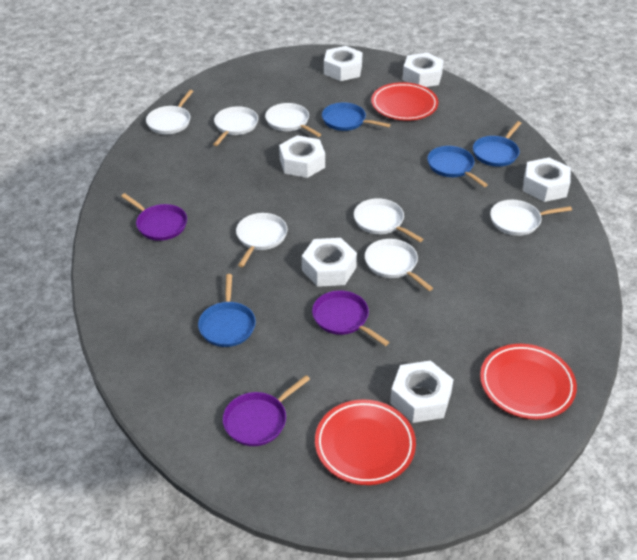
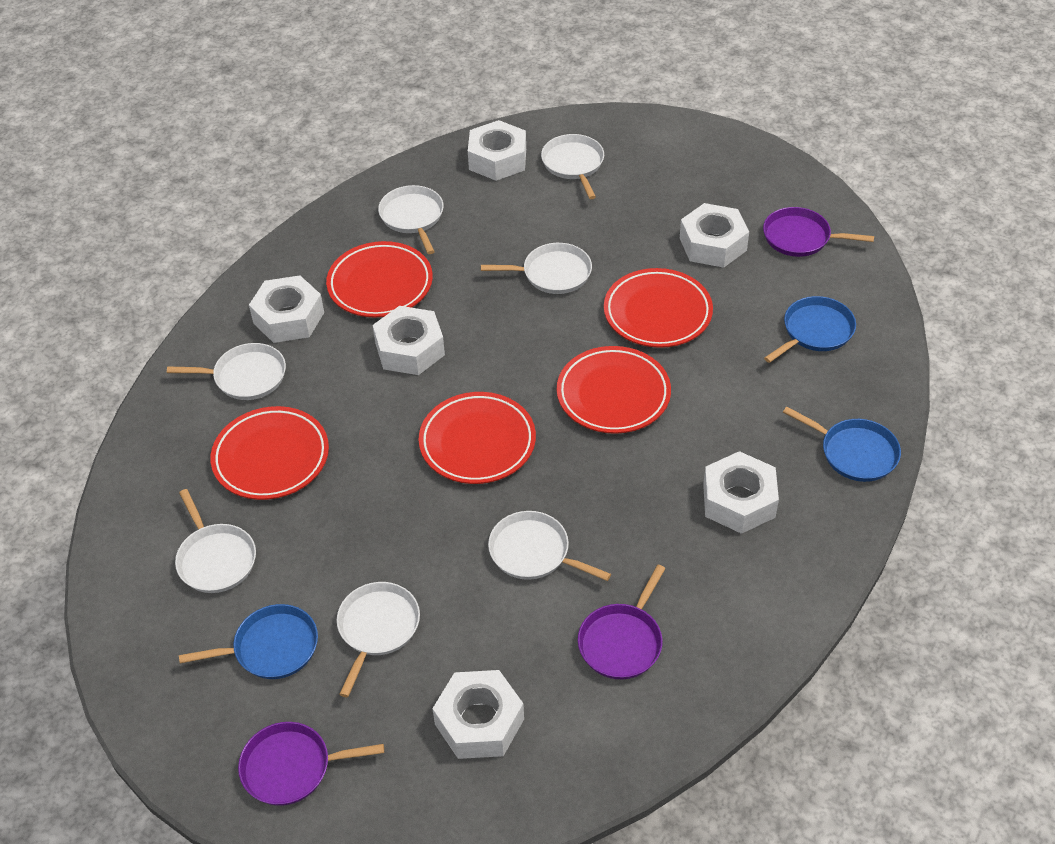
blue pan: 4 -> 3
red plate: 3 -> 5

